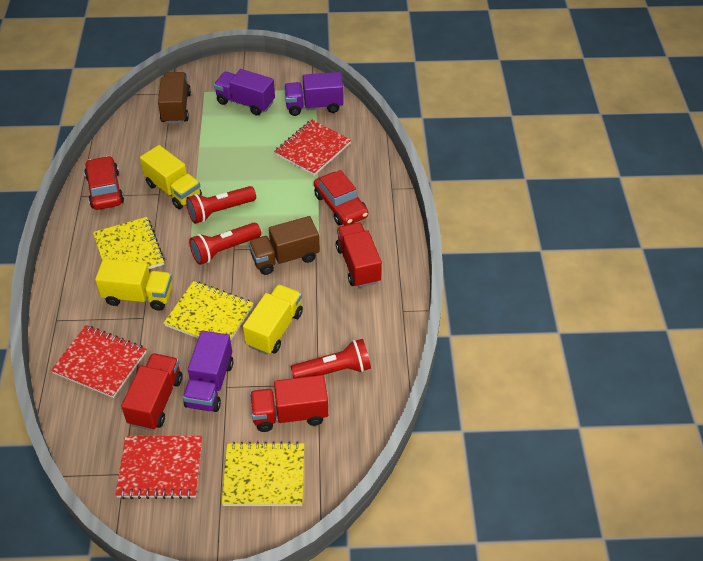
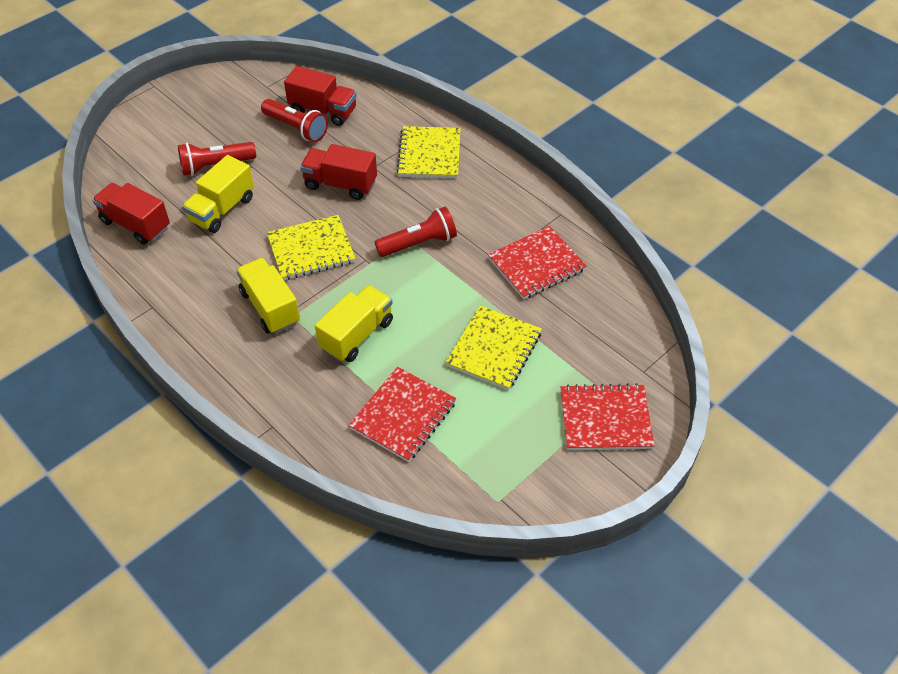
brown truck: 2 -> 0
purple truck: 3 -> 0
red car: 2 -> 0

